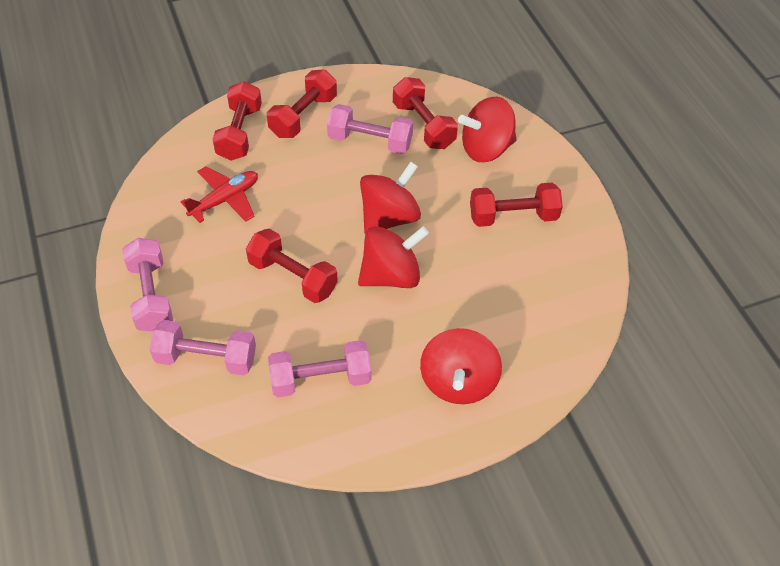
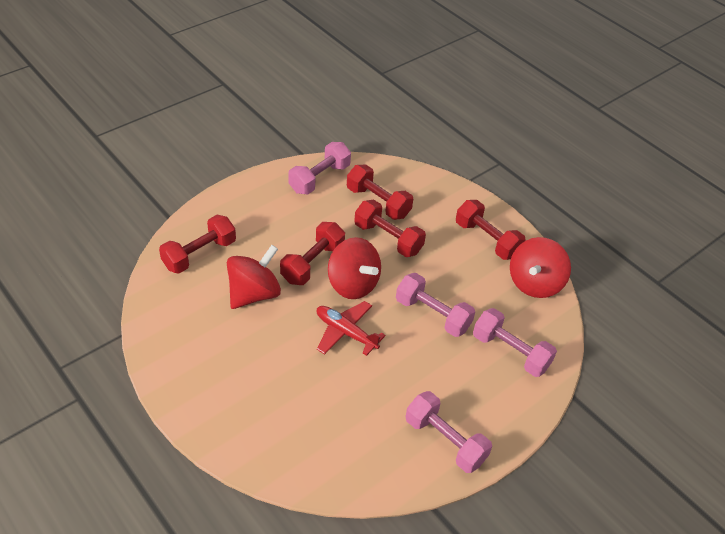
red spinning top: 4 -> 3

